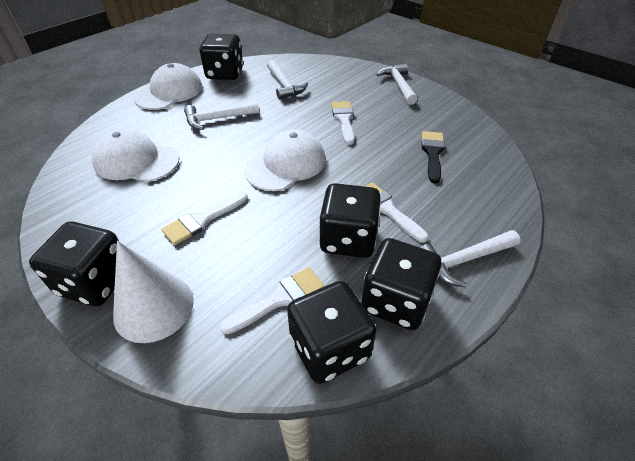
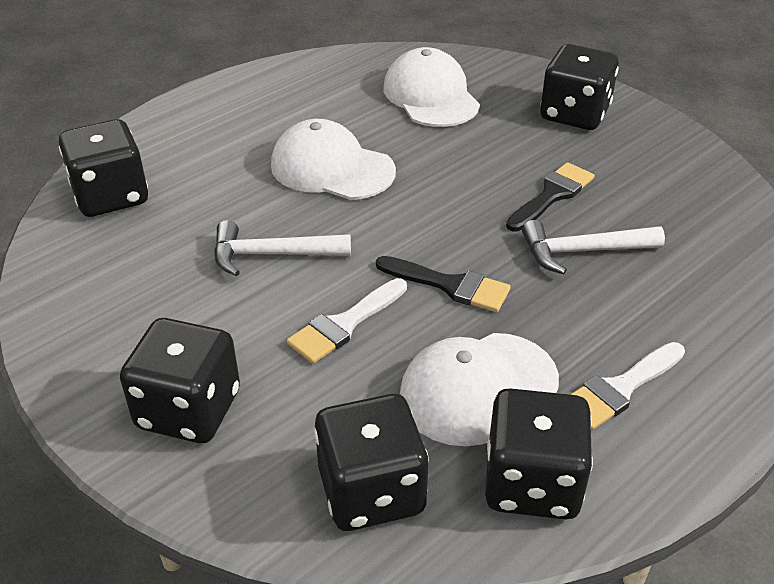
black brush: 1 -> 2
white brush: 4 -> 2
white cone: 1 -> 0
white hammer: 4 -> 2

